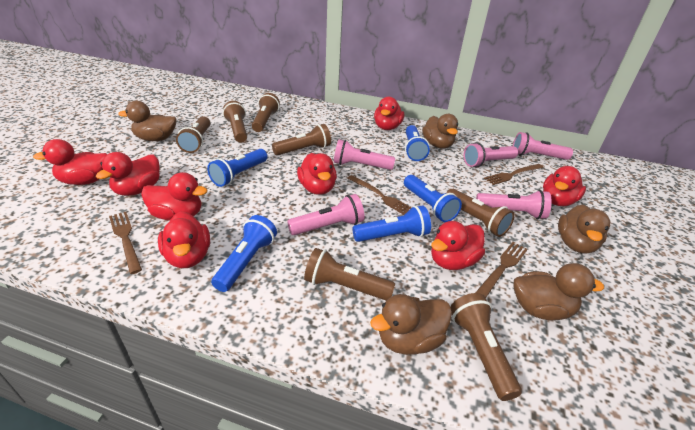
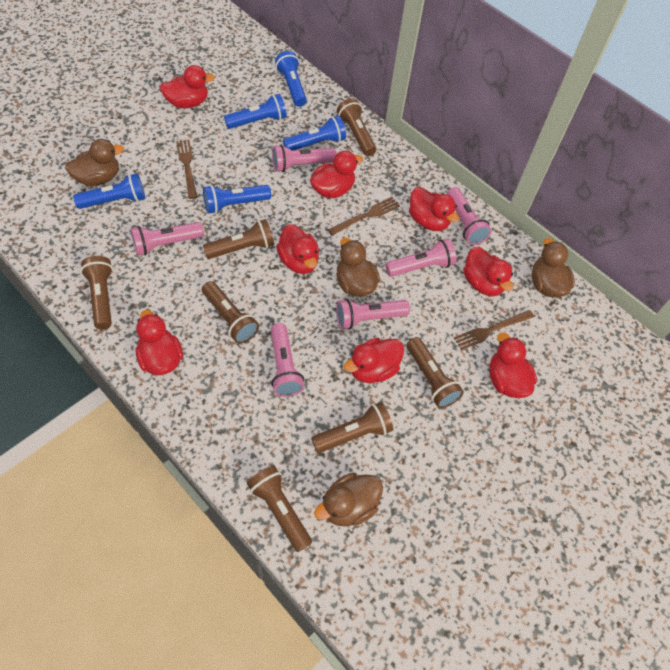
brown duck: 5 -> 4
brown fork: 4 -> 3
pink flashlight: 5 -> 6

